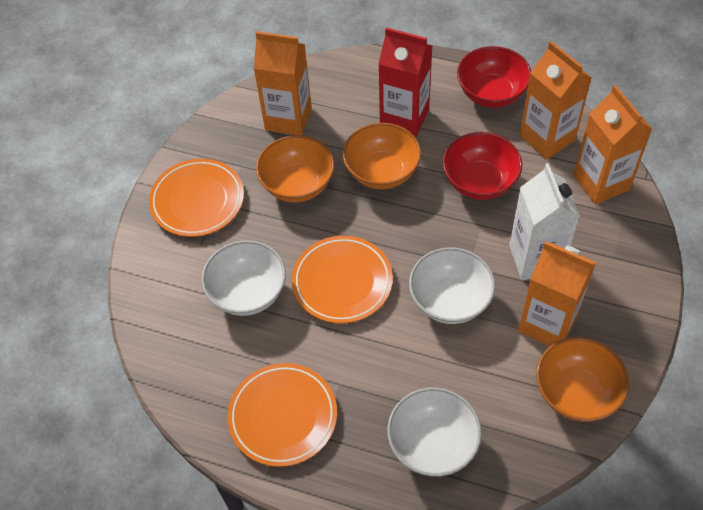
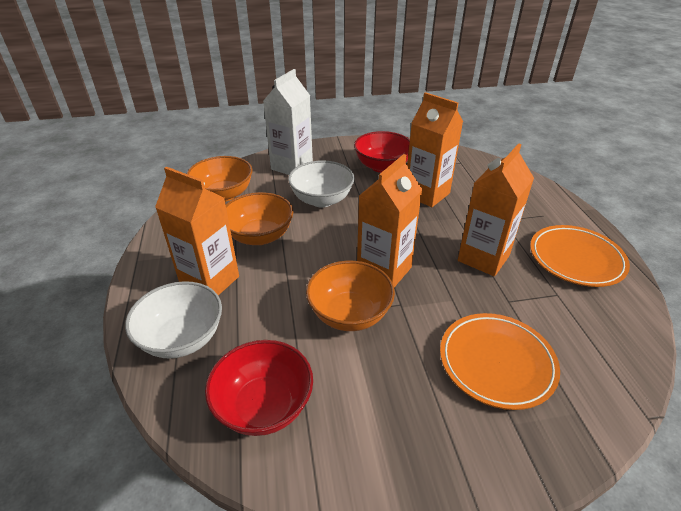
orange plate: 3 -> 2
red carton: 1 -> 0
white bowl: 3 -> 2

